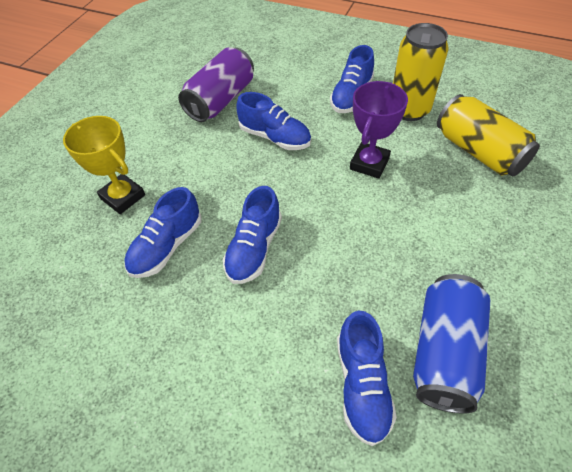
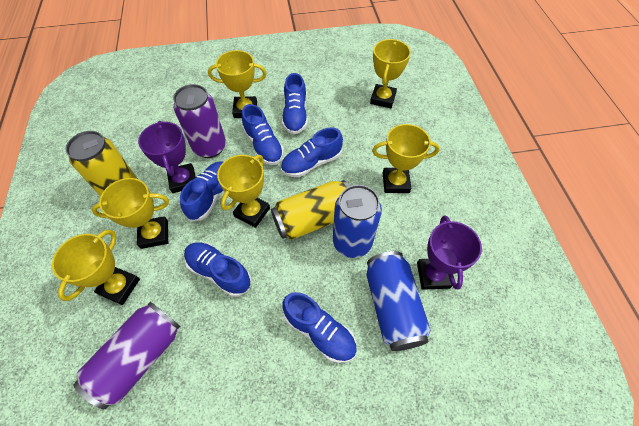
blue can: 1 -> 2
blue shoe: 5 -> 6
purple can: 1 -> 2
purple trophy: 1 -> 2
yellow trophy: 1 -> 6

